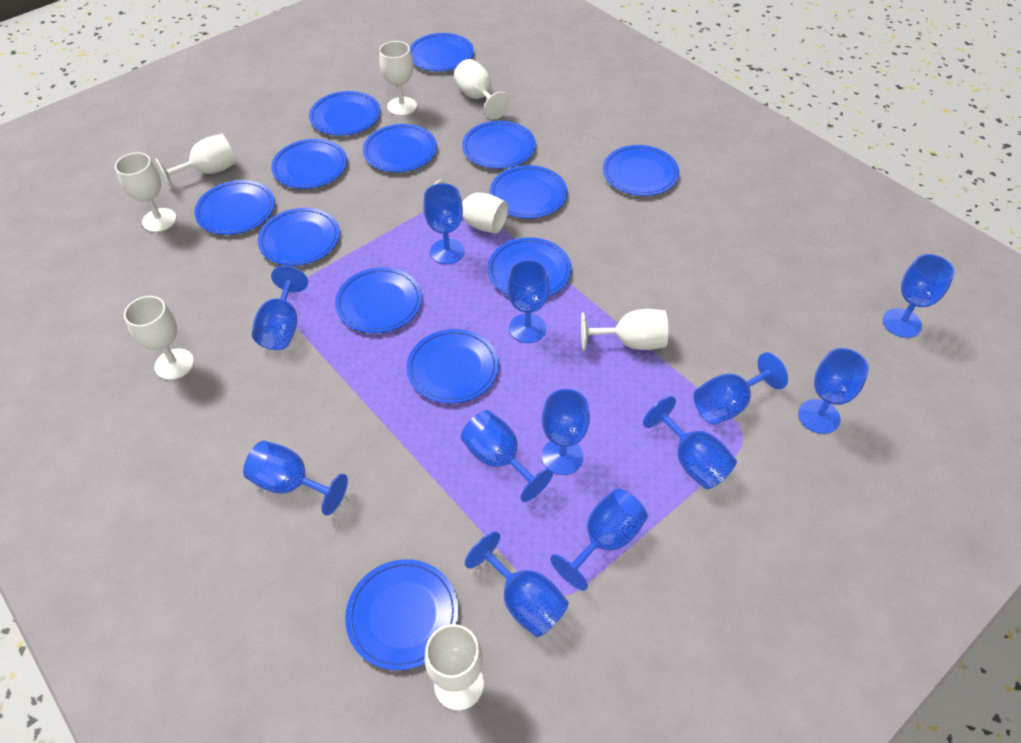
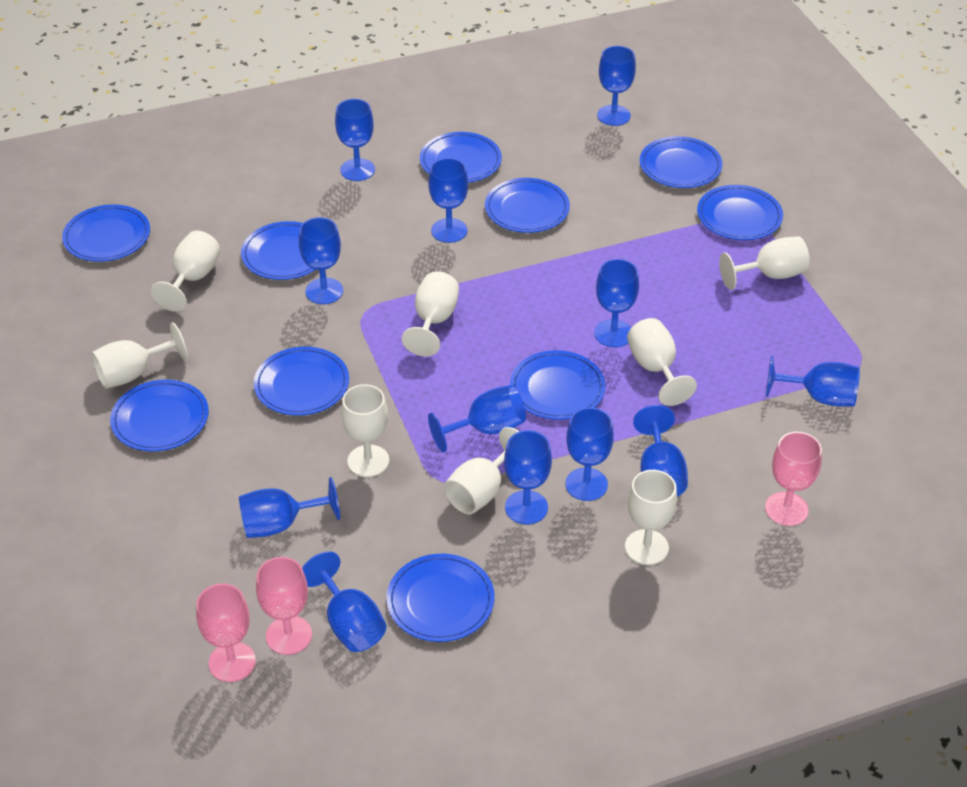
blue plate: 13 -> 10
pink goblet: 0 -> 3

